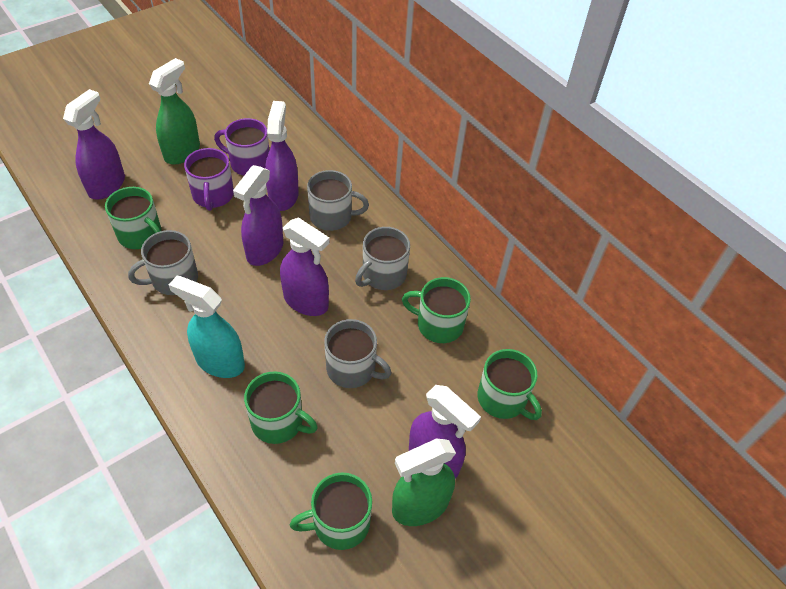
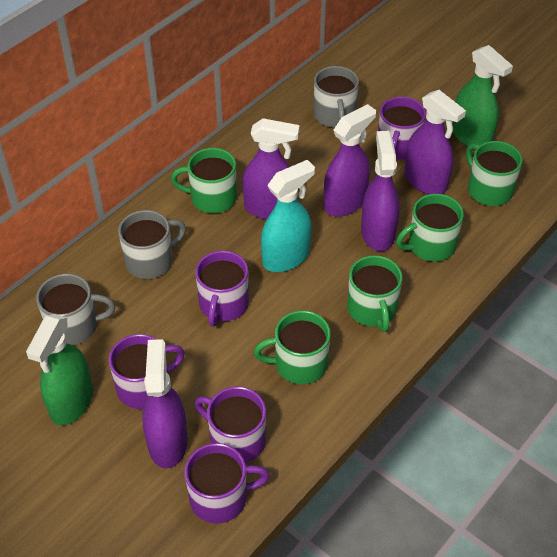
grey mug: 4 -> 3
purple mug: 2 -> 5

